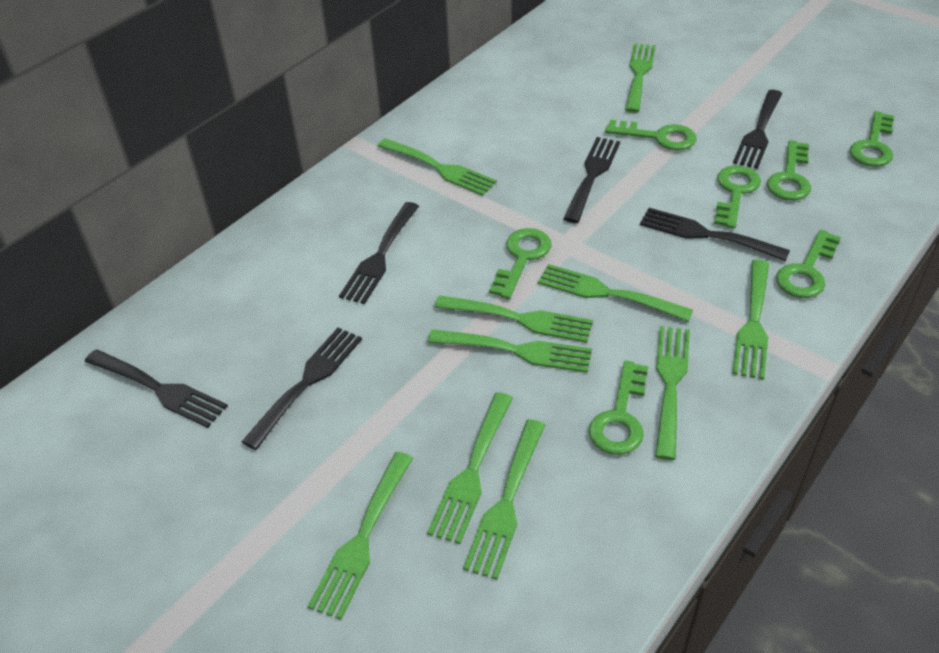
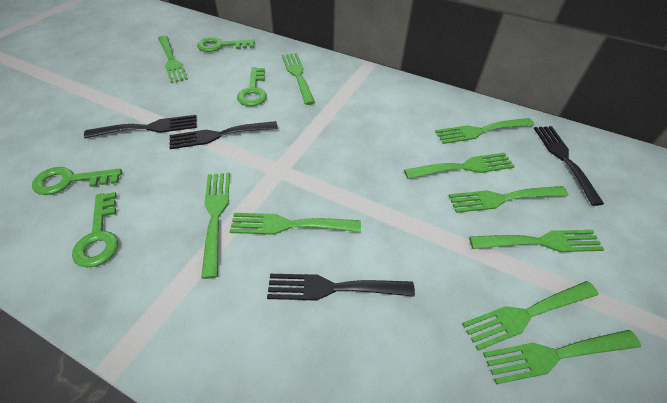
black fork: 6 -> 4
green key: 7 -> 4

